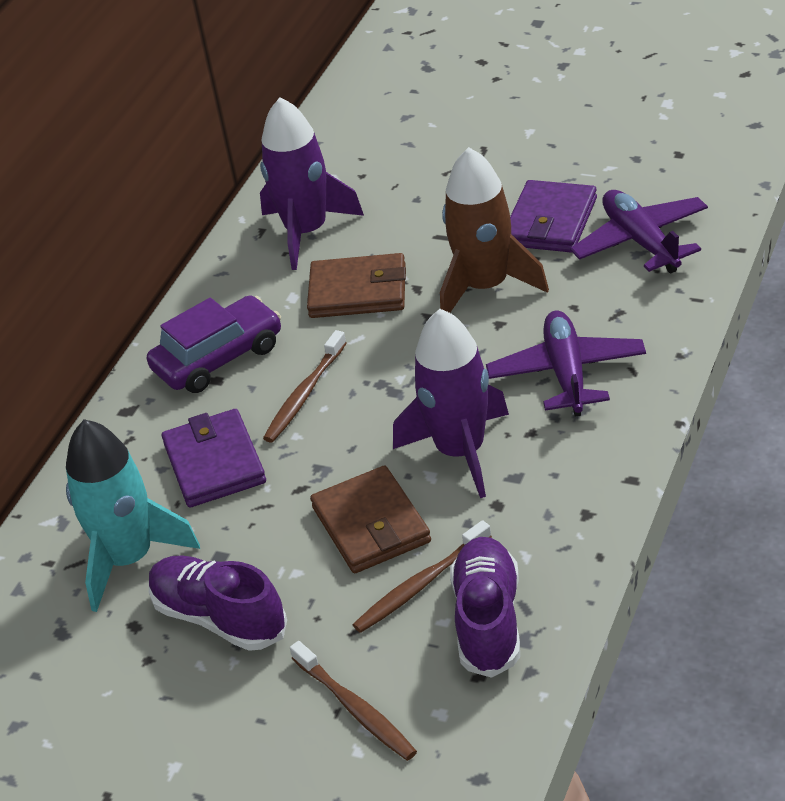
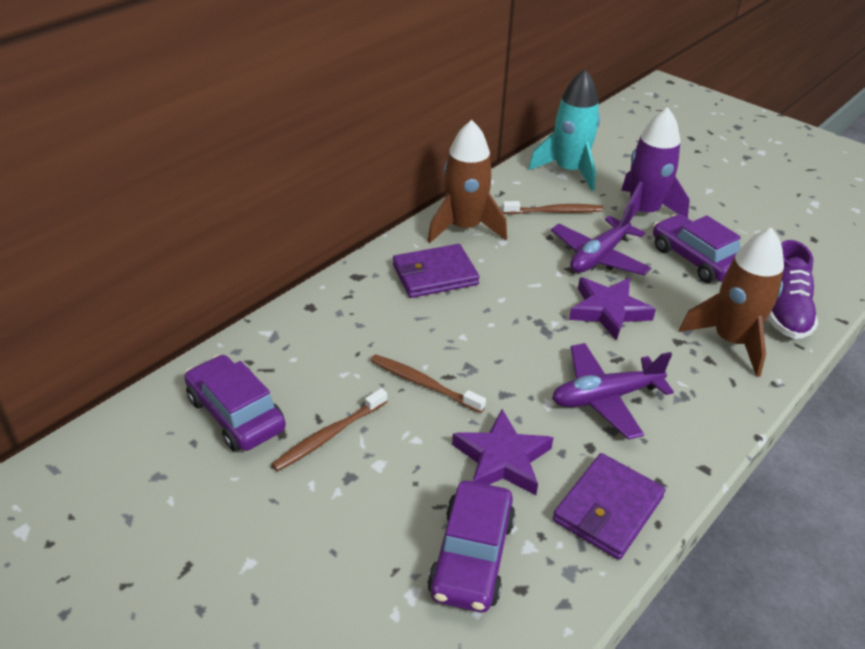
brown rocket: 1 -> 2
brown wallet: 2 -> 0
purple car: 1 -> 3
purple rocket: 2 -> 1
purple shoe: 2 -> 1
purple star: 0 -> 2

